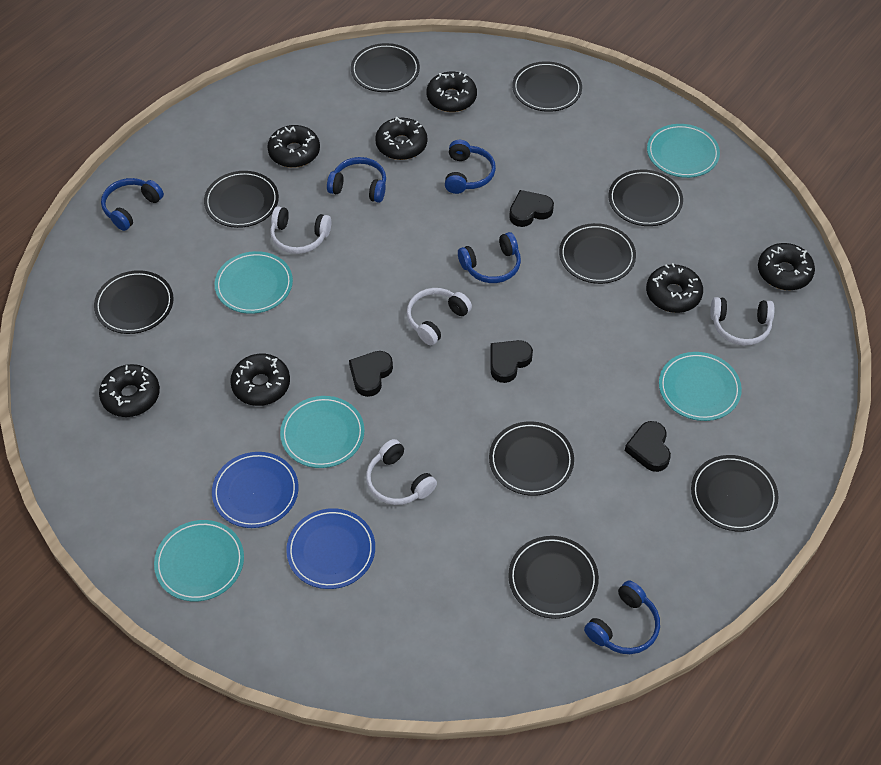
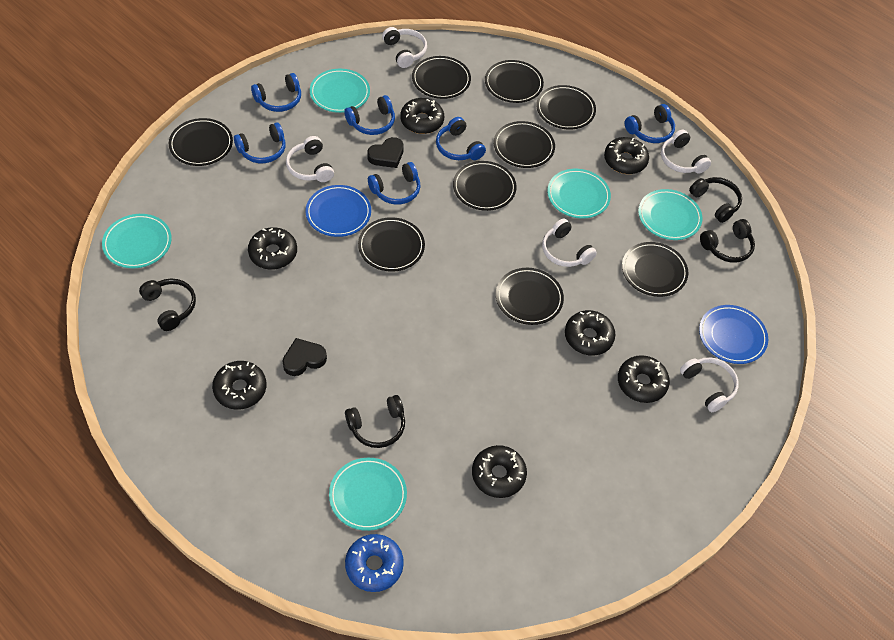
black headphones: 0 -> 4
black heart: 4 -> 2
blue donut: 0 -> 1
blue headphones: 5 -> 6
white headphones: 4 -> 5

